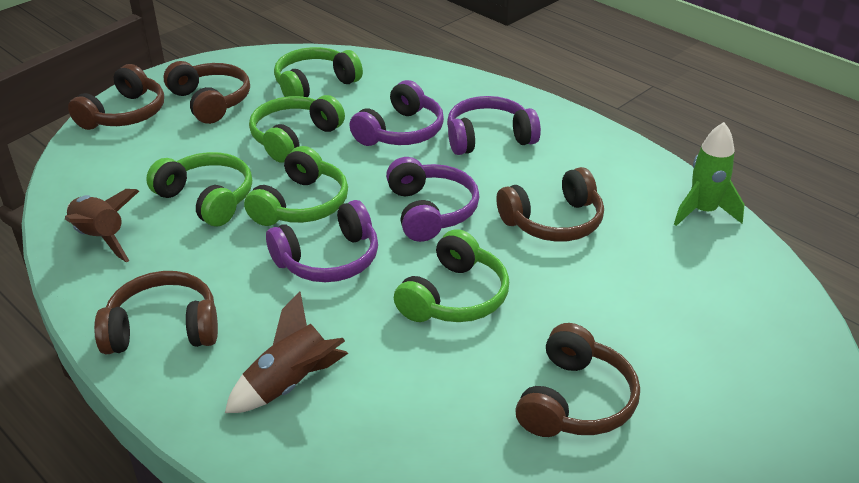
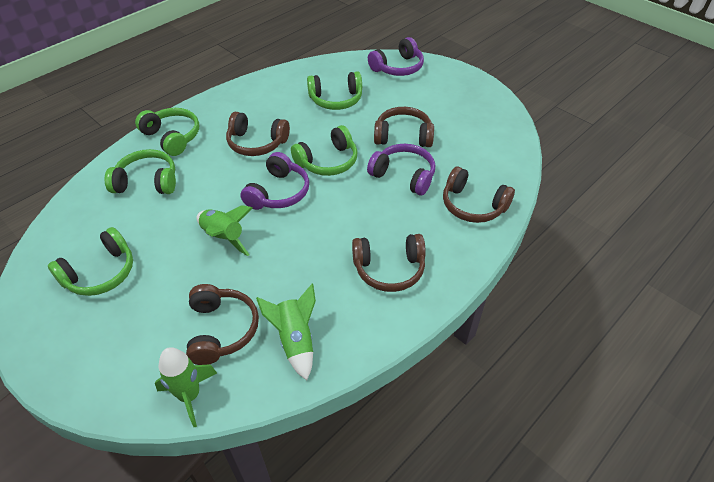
brown rocket: 2 -> 0
green rocket: 1 -> 3
purple headphones: 4 -> 3

